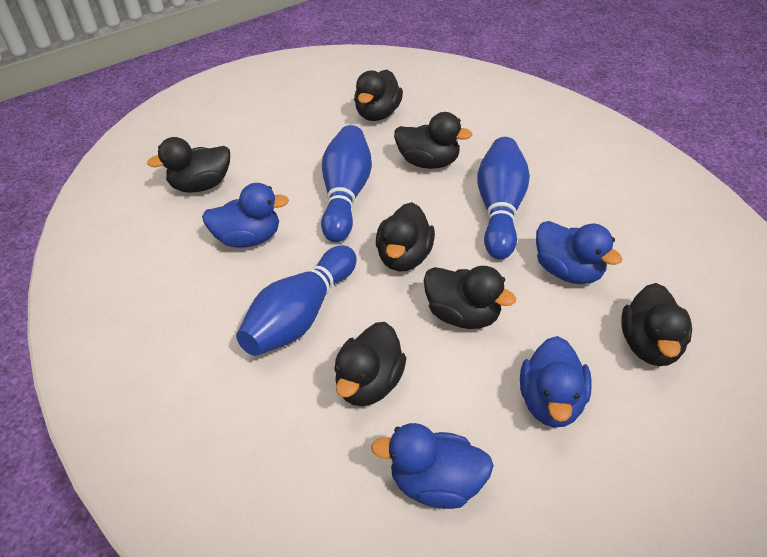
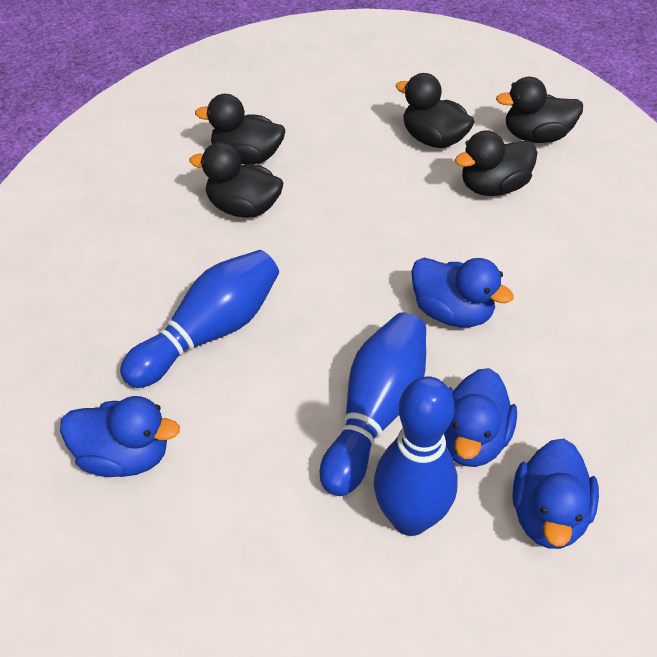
black duck: 7 -> 5

